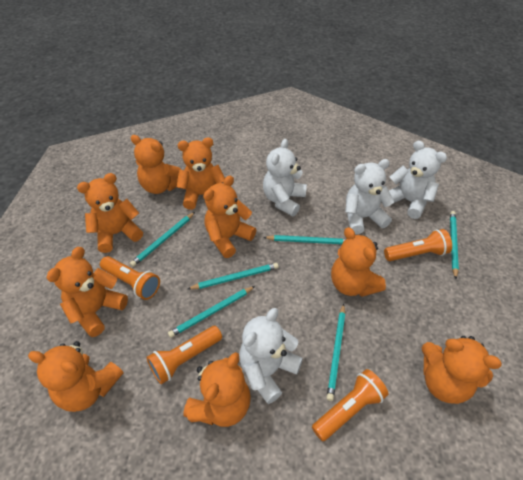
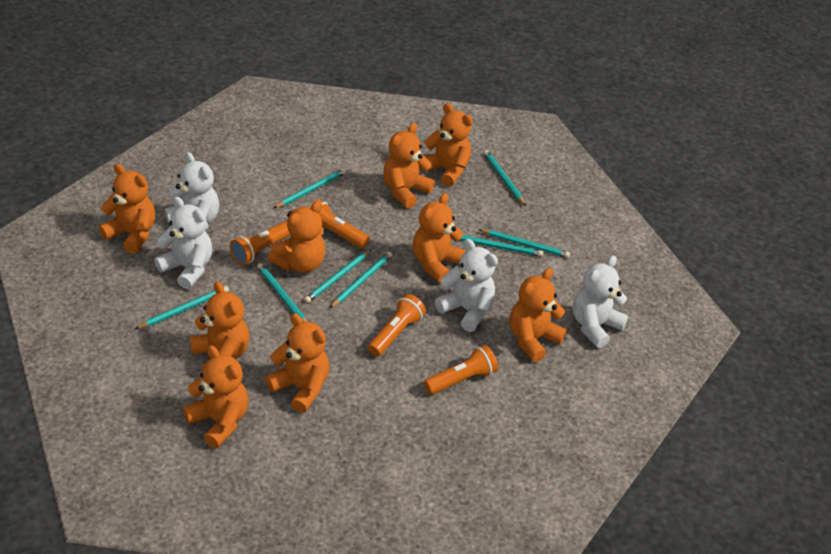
turquoise pencil: 6 -> 8

